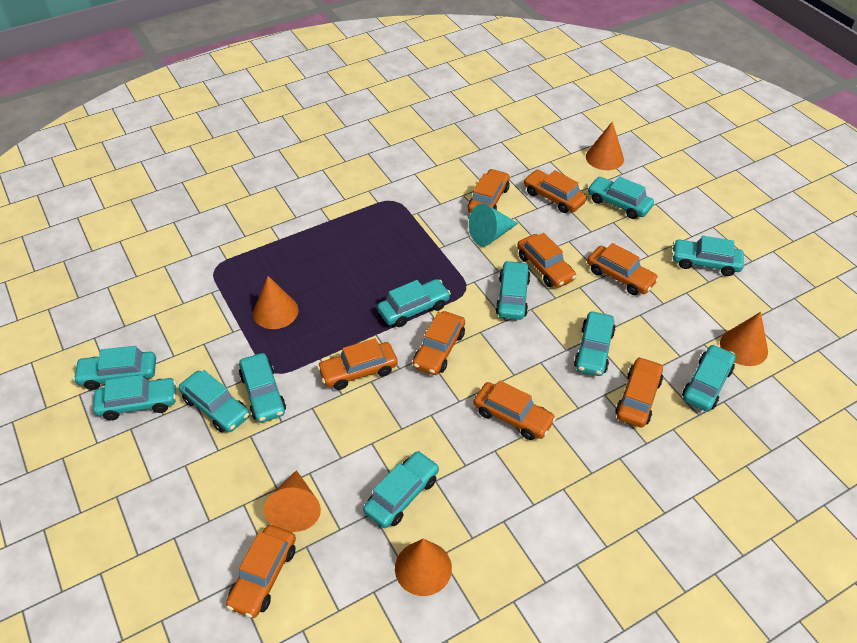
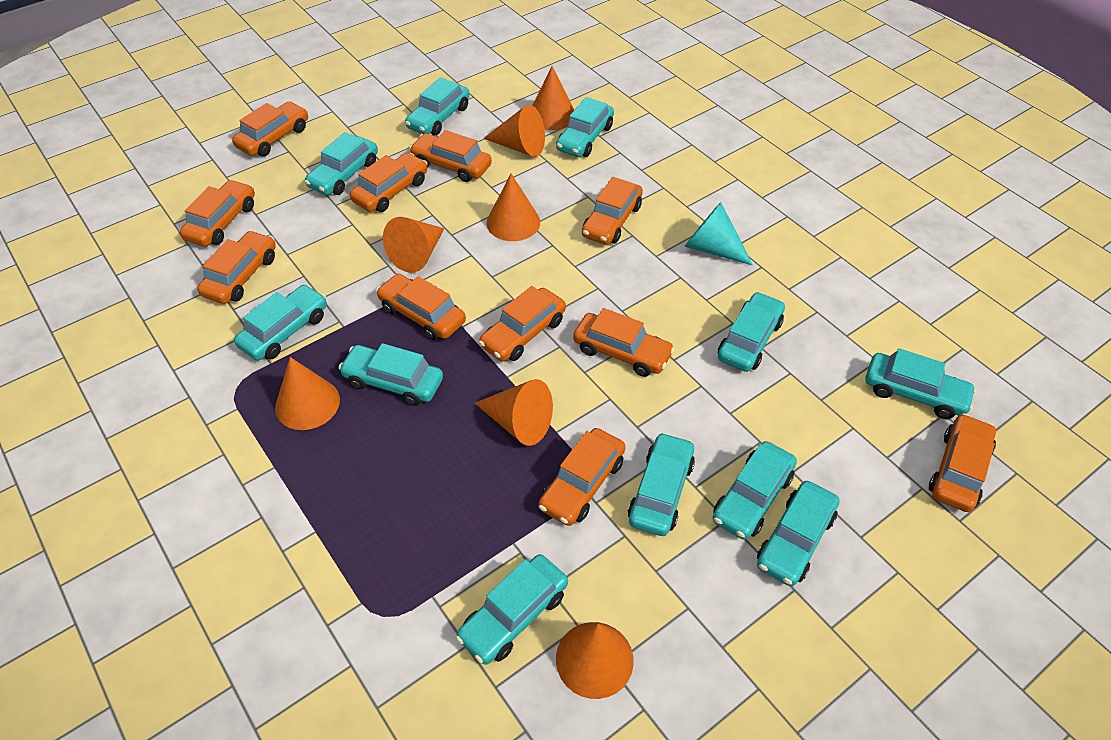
orange car: 9 -> 11
orange cone: 5 -> 7

